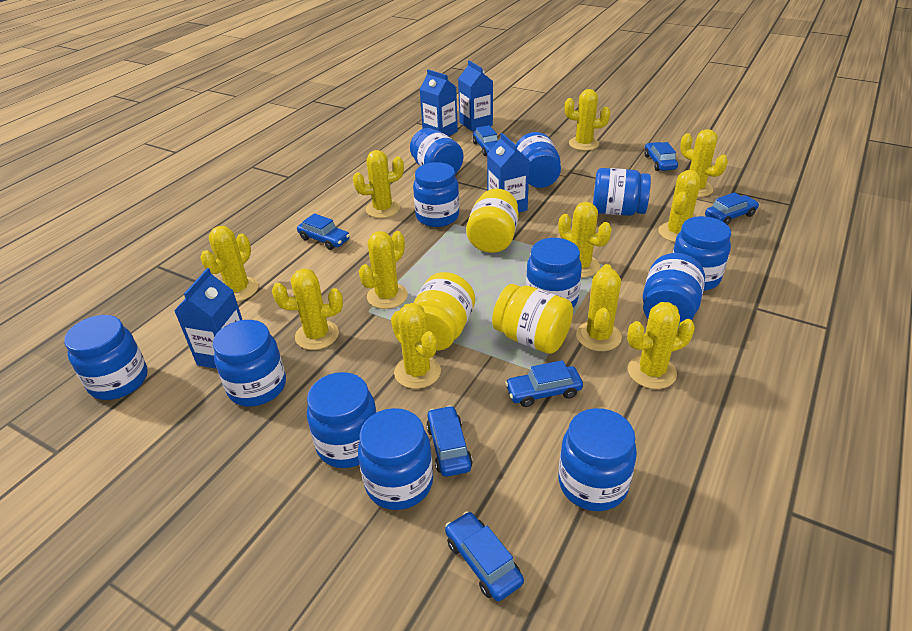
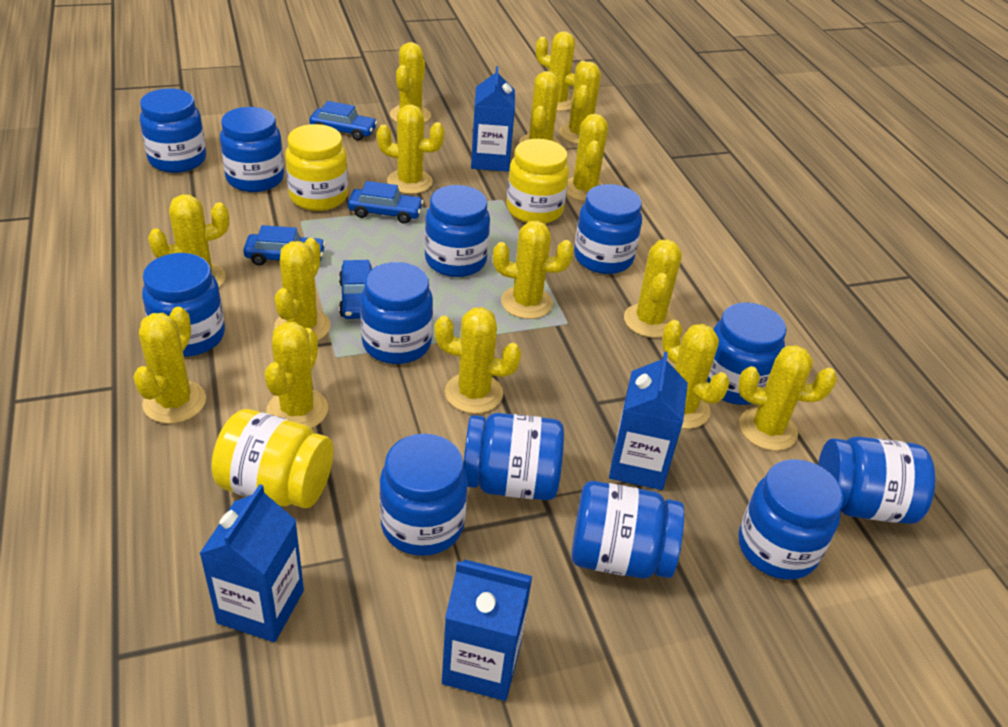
blue car: 7 -> 4
yellow cactus: 11 -> 15

